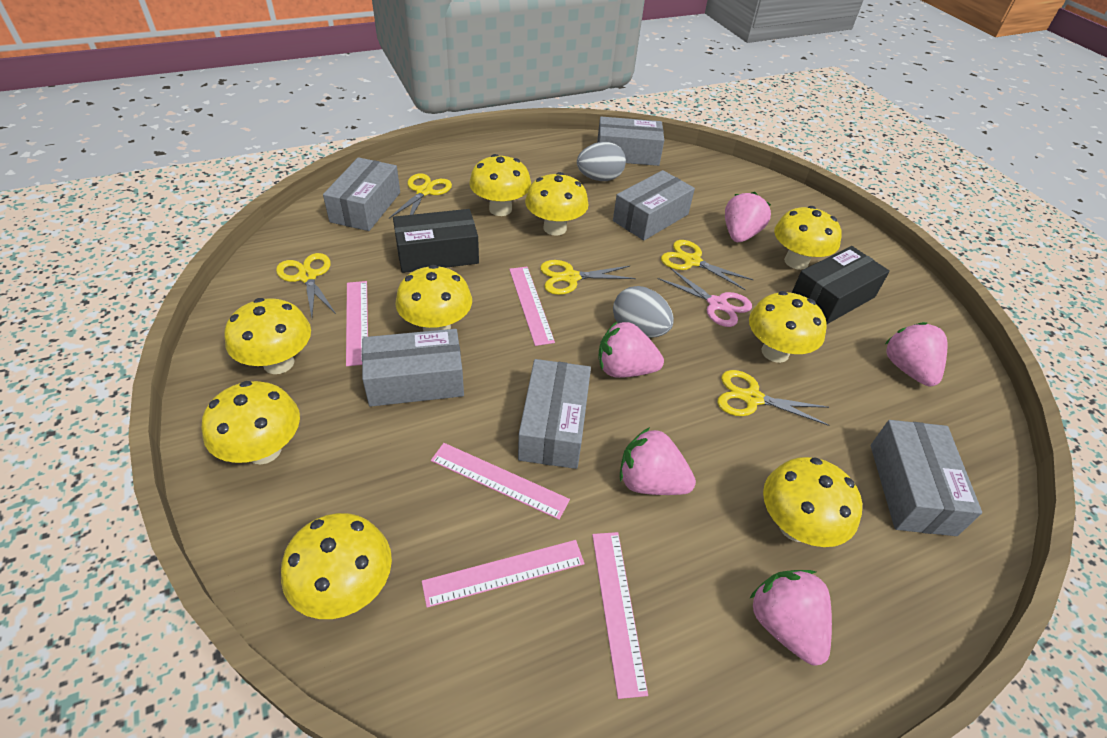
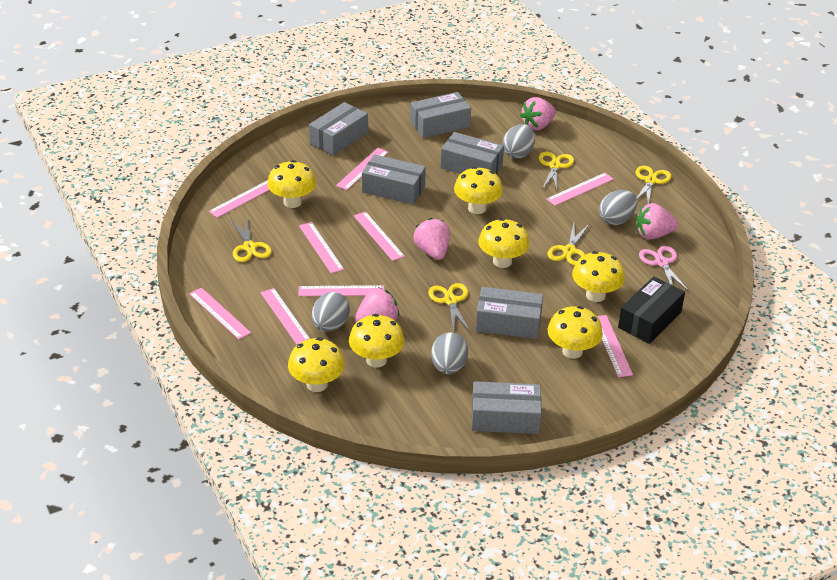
black box: 2 -> 1
grey egg: 2 -> 4
pink ruler: 5 -> 9
pink strawberry: 5 -> 4
yellow mushroom: 9 -> 7

